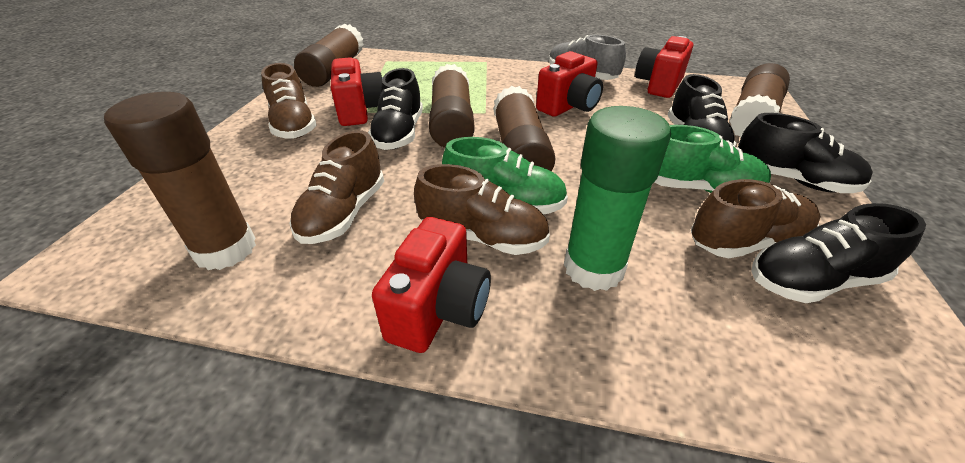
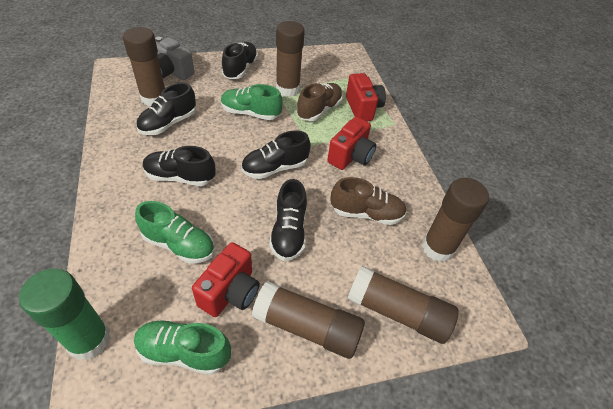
black shoe: 4 -> 5
brown shoe: 4 -> 2
green shoe: 2 -> 3
grey camera: 0 -> 1
grey shoe: 1 -> 0
red camera: 4 -> 3

